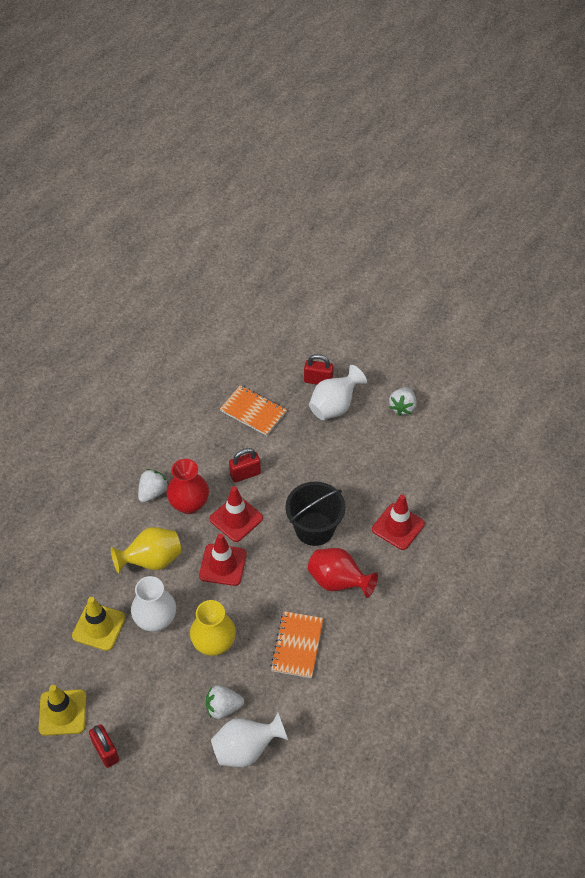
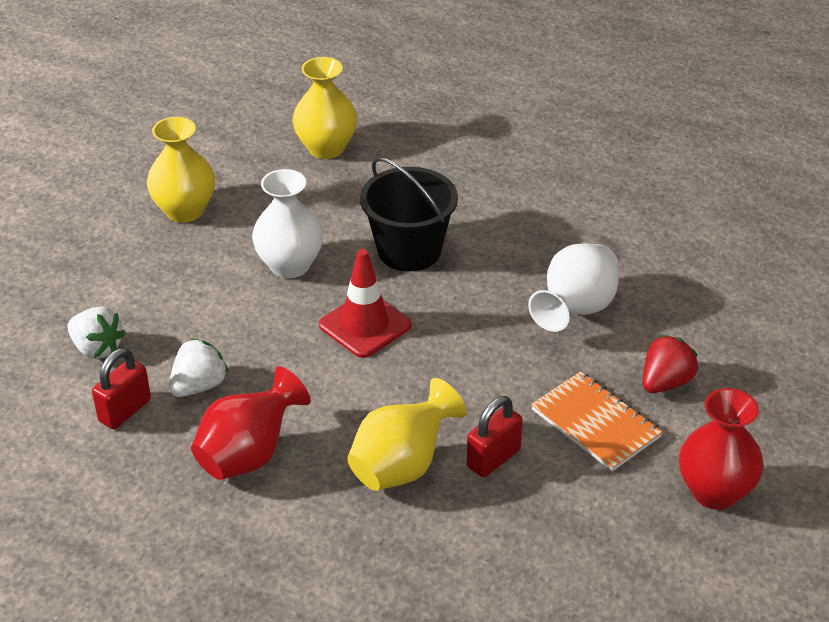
orange notebook: 2 -> 1
red padlock: 3 -> 2
red strawberry: 0 -> 1
red traffic cone: 3 -> 1
white strawberry: 3 -> 2
white vase: 3 -> 2
yellow traffic cone: 2 -> 0
yellow vase: 2 -> 3

